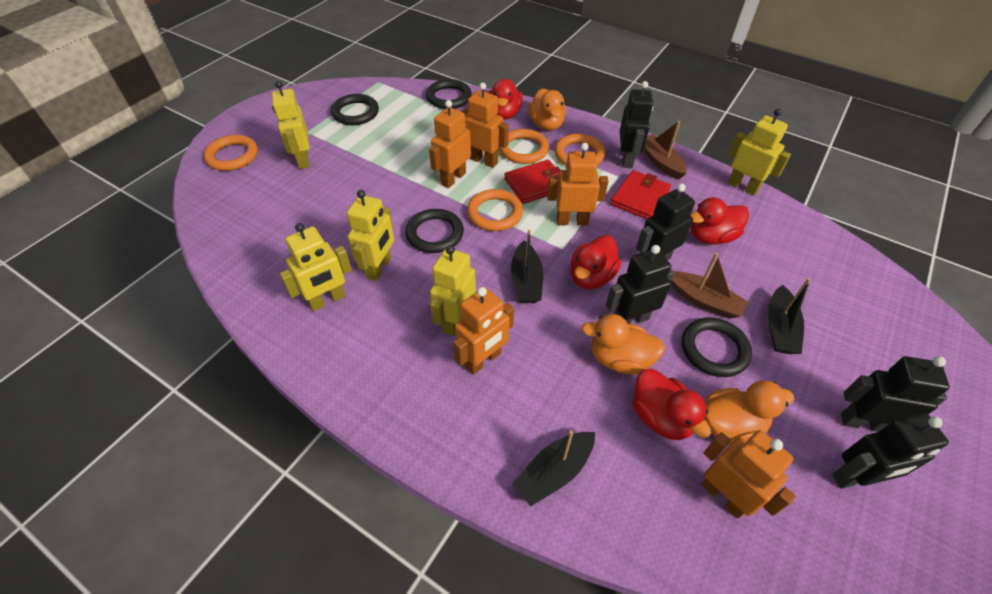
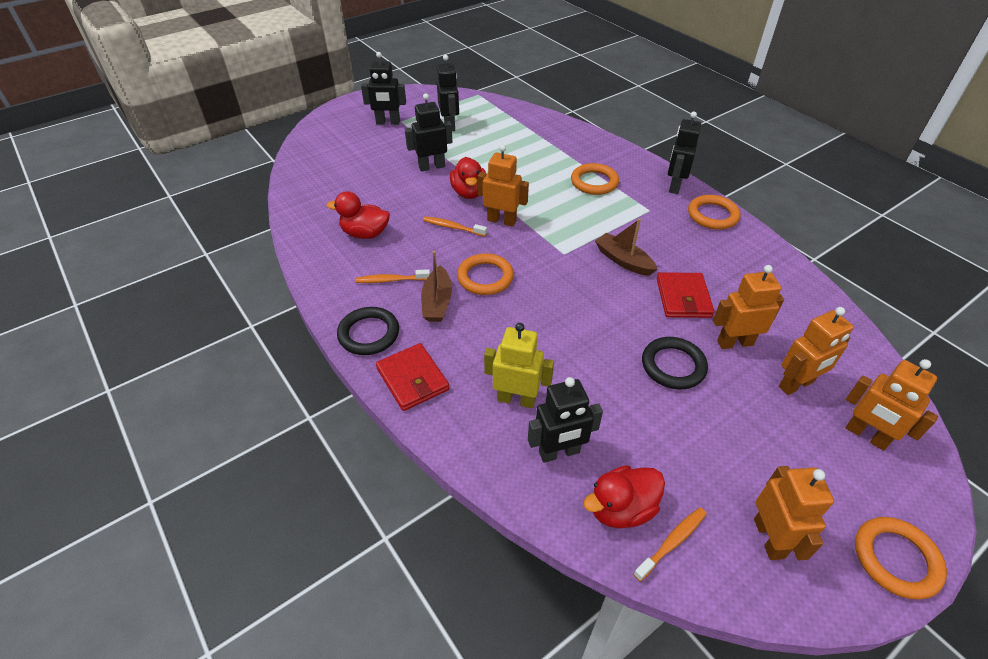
black boat: 3 -> 0
black ring: 4 -> 2
orange duck: 3 -> 0
orange toothbrush: 0 -> 3
red duck: 4 -> 3
yellow robot: 5 -> 1

